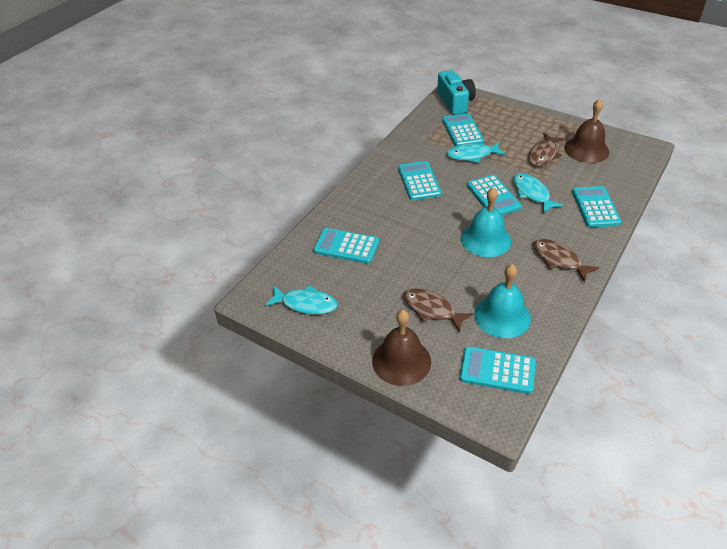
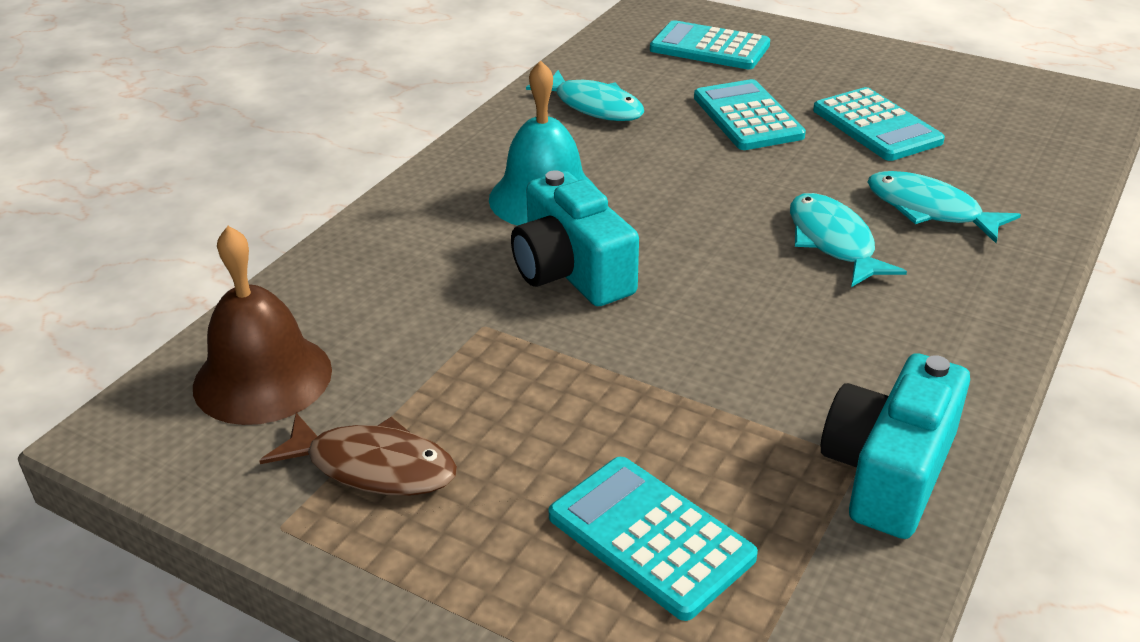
brown bell: 2 -> 1
brown fish: 3 -> 1
turquoise bell: 2 -> 1
turquoise calculator: 6 -> 4
turquoise camera: 1 -> 2

